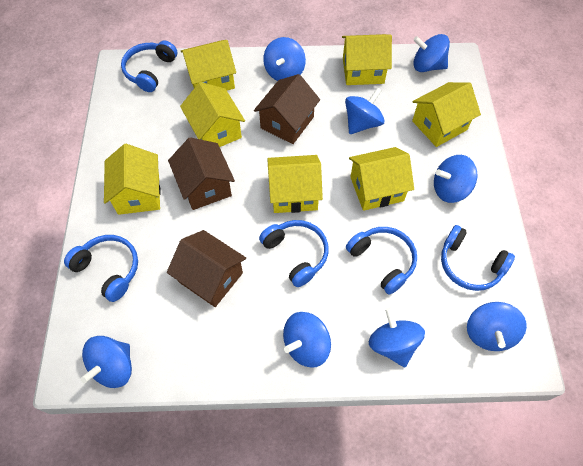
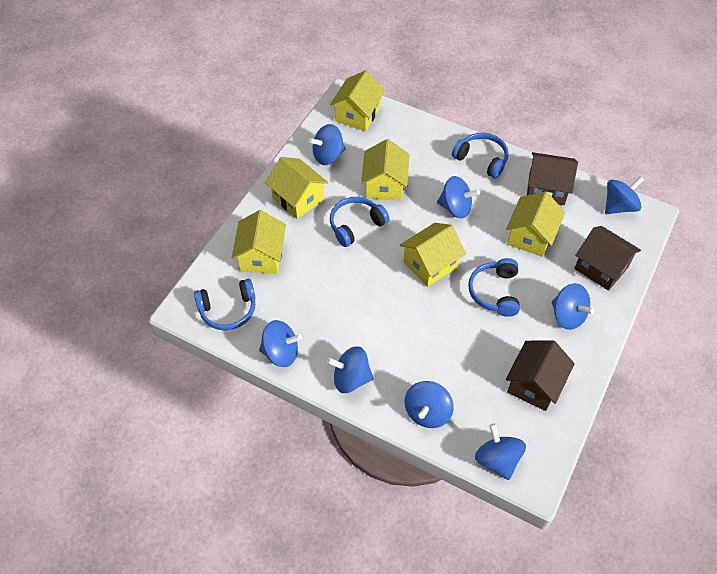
blue headphones: 5 -> 4
yellow house: 7 -> 6

